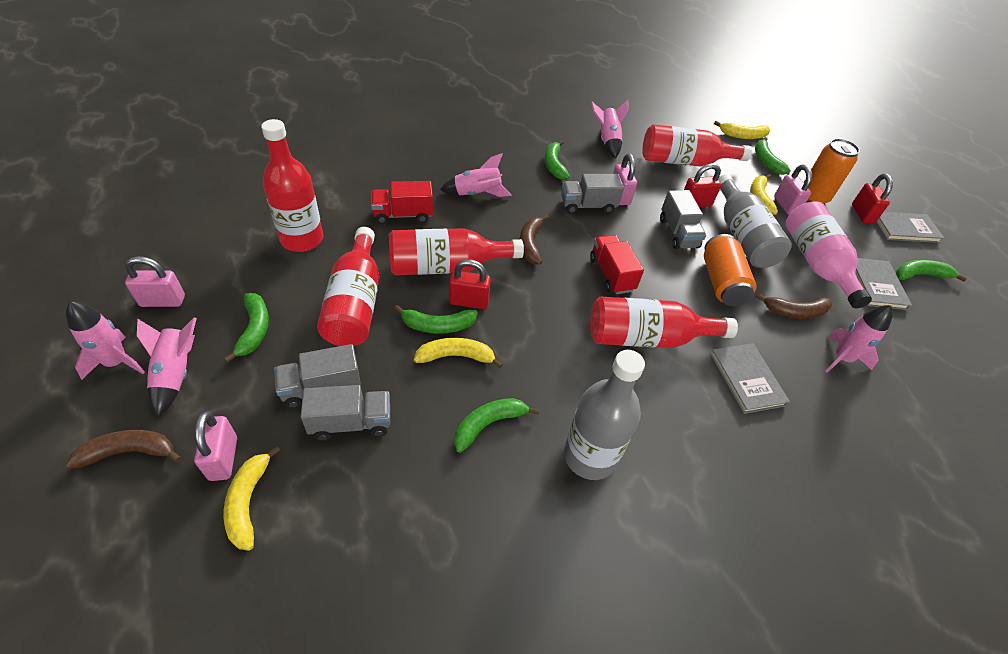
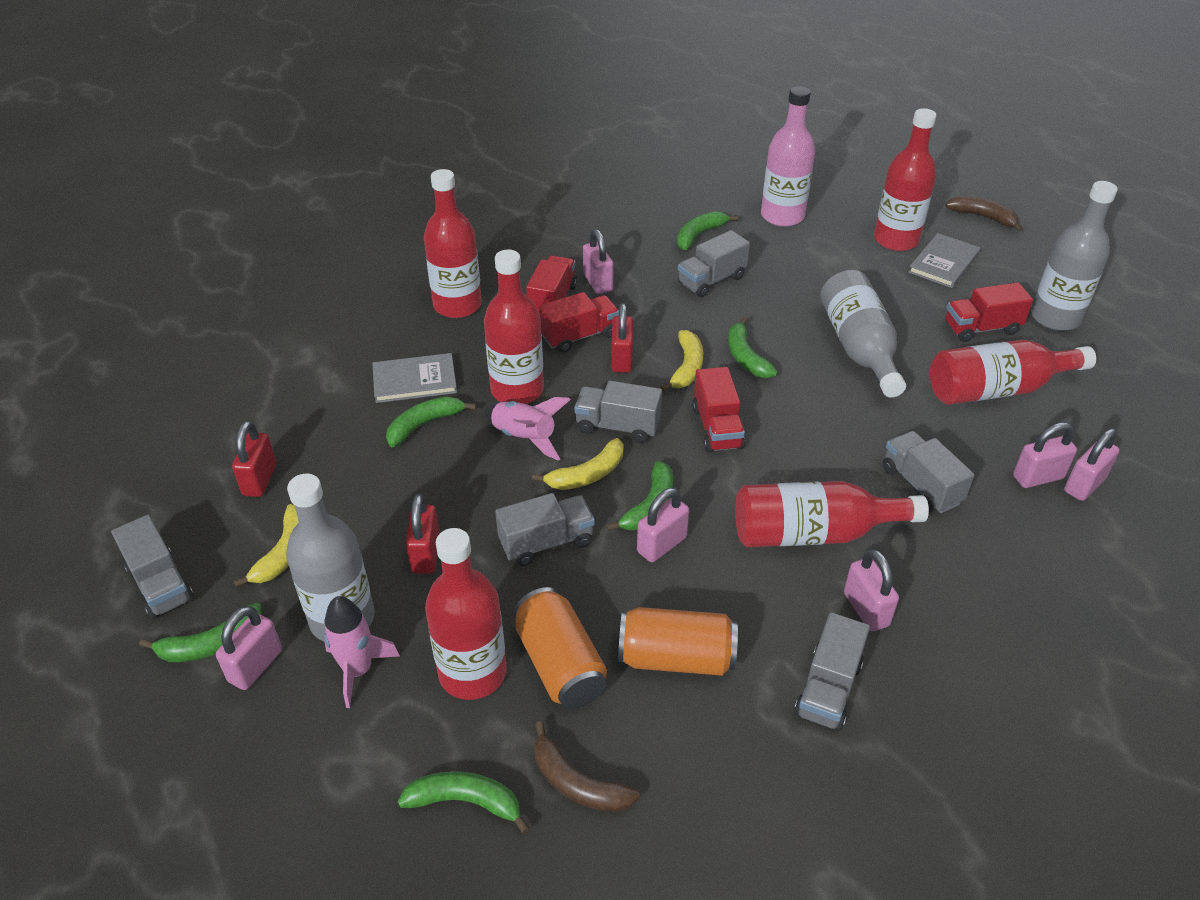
brown banana: 3 -> 2
grey book: 3 -> 2
grey bottle: 2 -> 3
grey truck: 4 -> 6
pink padlock: 4 -> 6
pink rocket: 5 -> 2
red bottle: 5 -> 6
red truck: 2 -> 4
yellow banana: 4 -> 3

